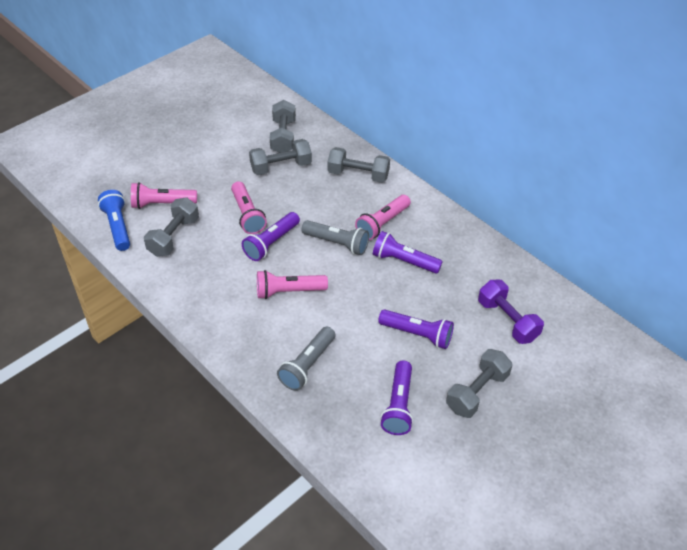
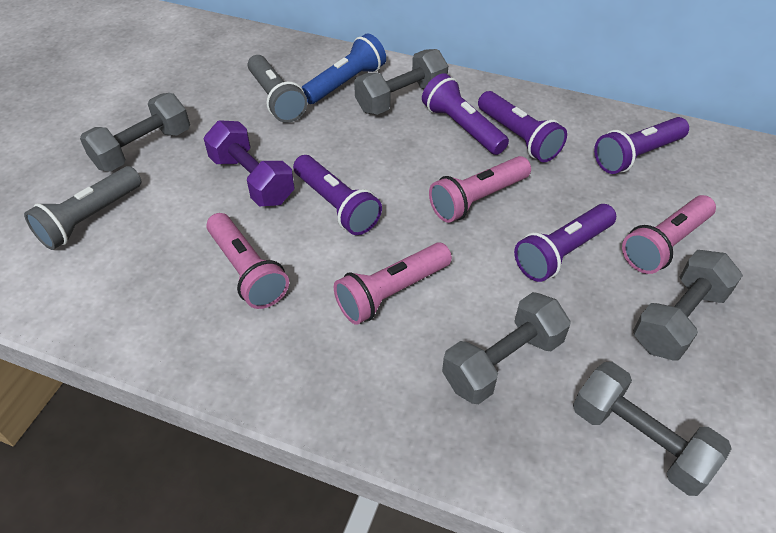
purple flashlight: 4 -> 5

